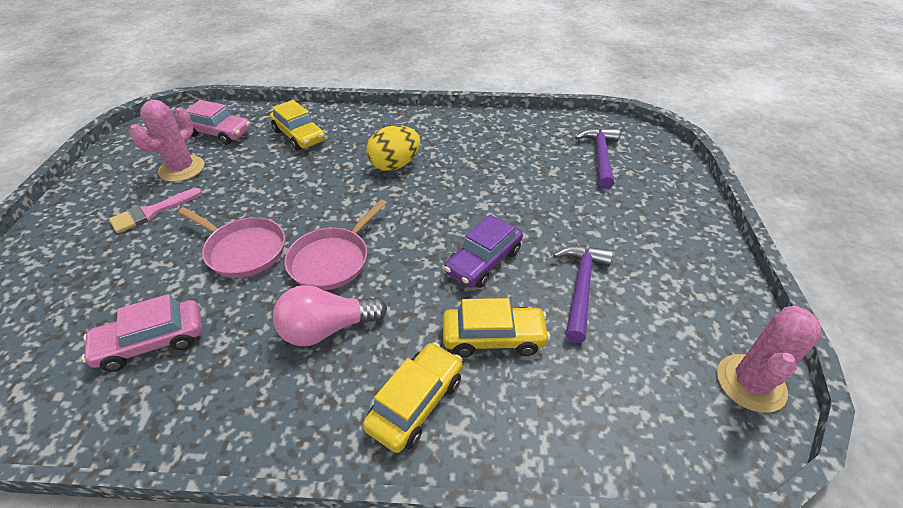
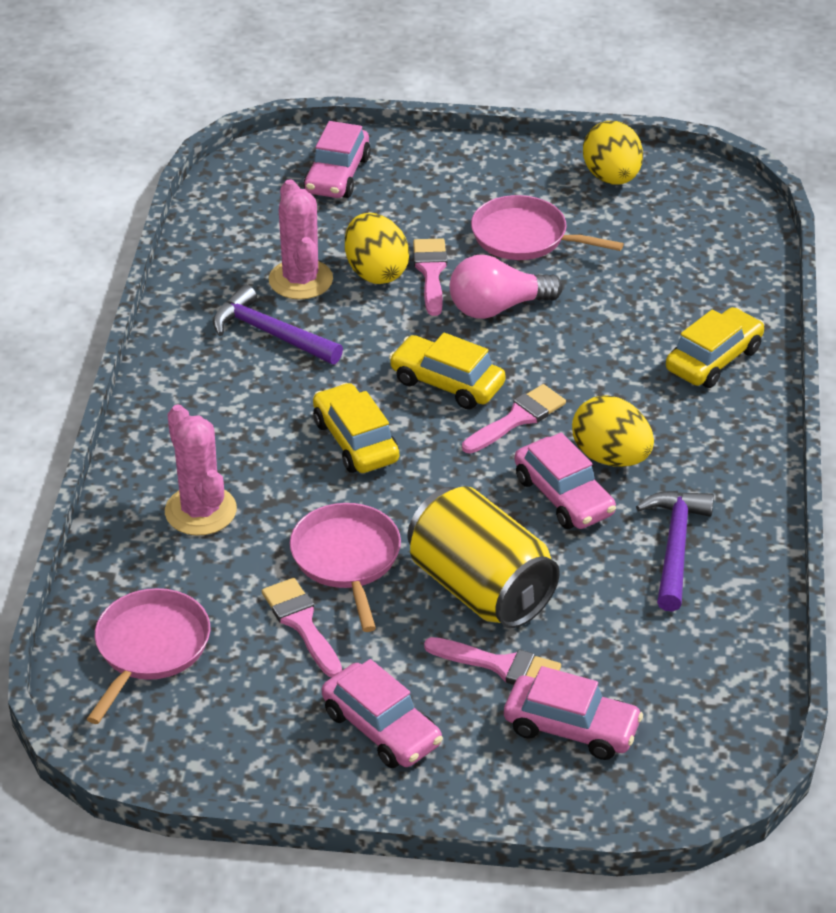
pink brush: 1 -> 4
pink car: 2 -> 4
pink pan: 2 -> 3
purple car: 1 -> 0
yellow can: 0 -> 1
yellow egg: 1 -> 3

